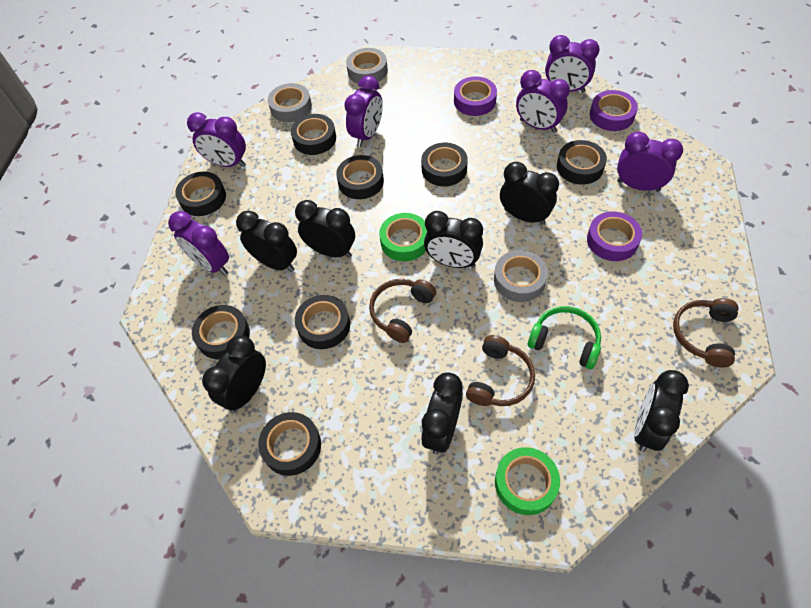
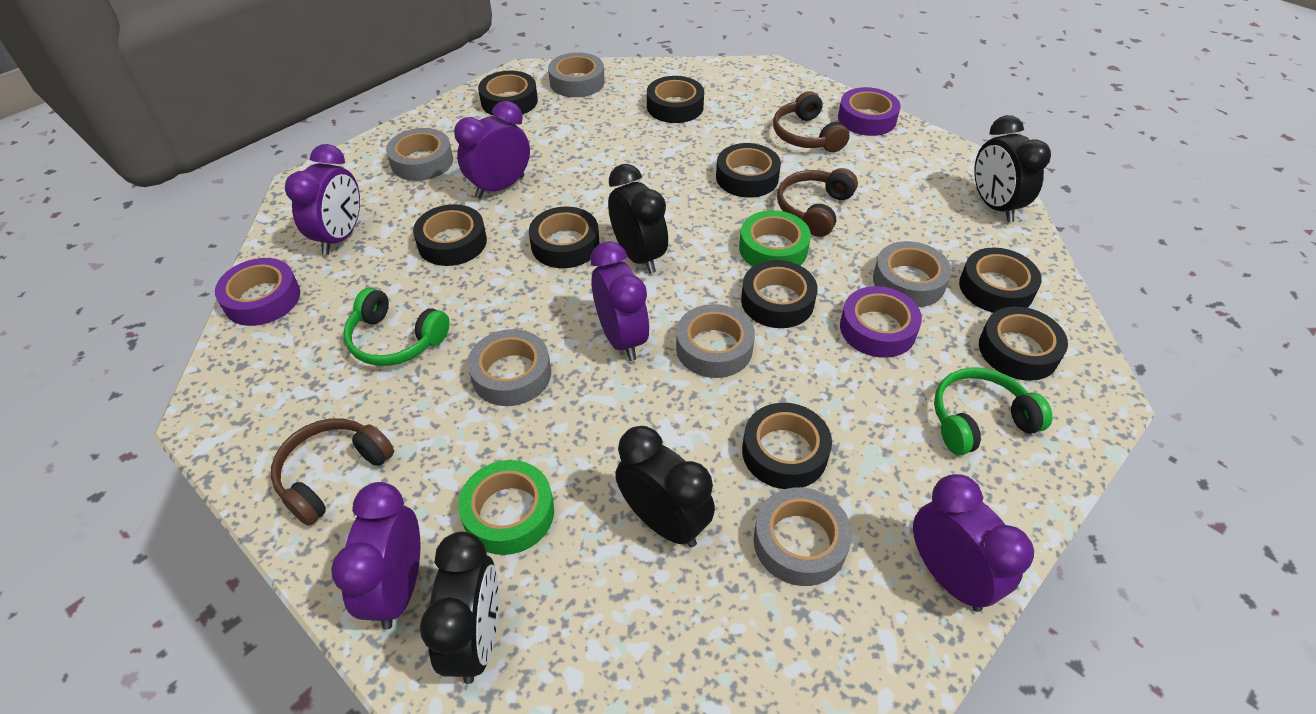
black clock: 7 -> 4
black tape: 8 -> 9
green headphones: 1 -> 2
grey tape: 3 -> 6
purple clock: 6 -> 5

